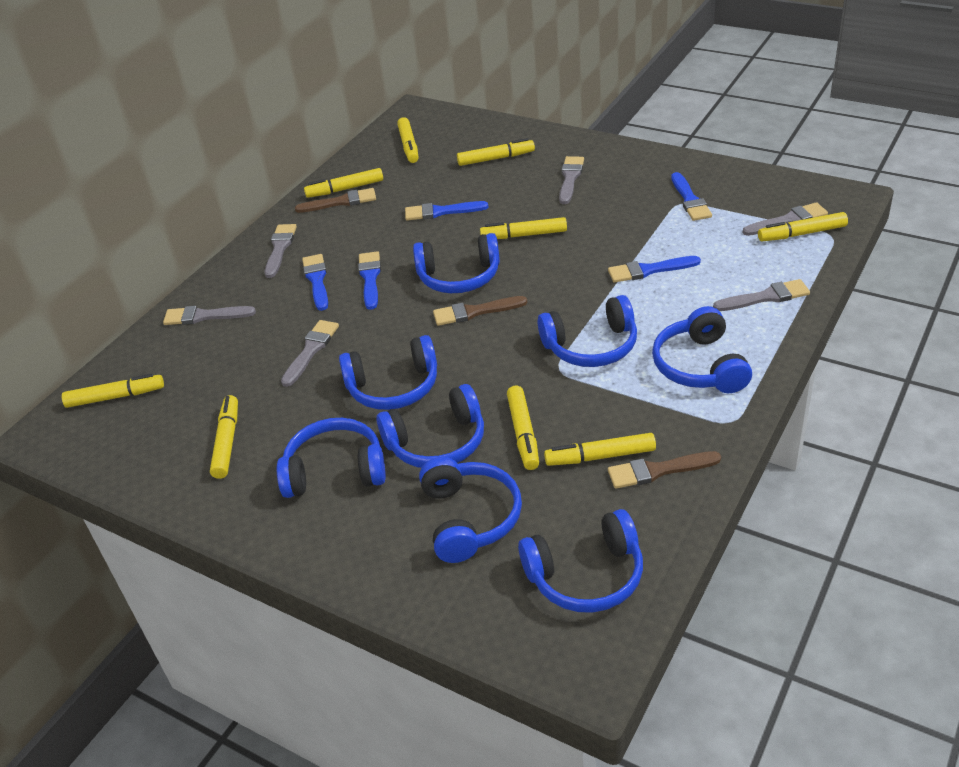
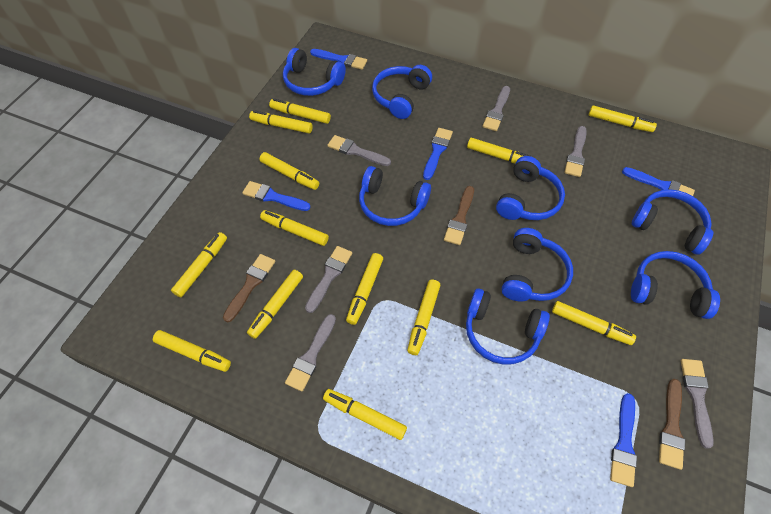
yellow marker: 9 -> 13

